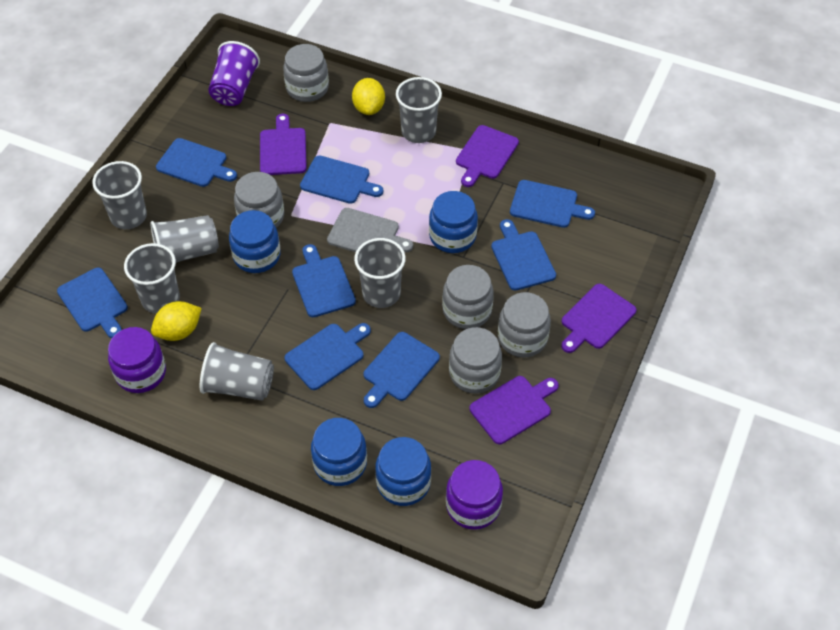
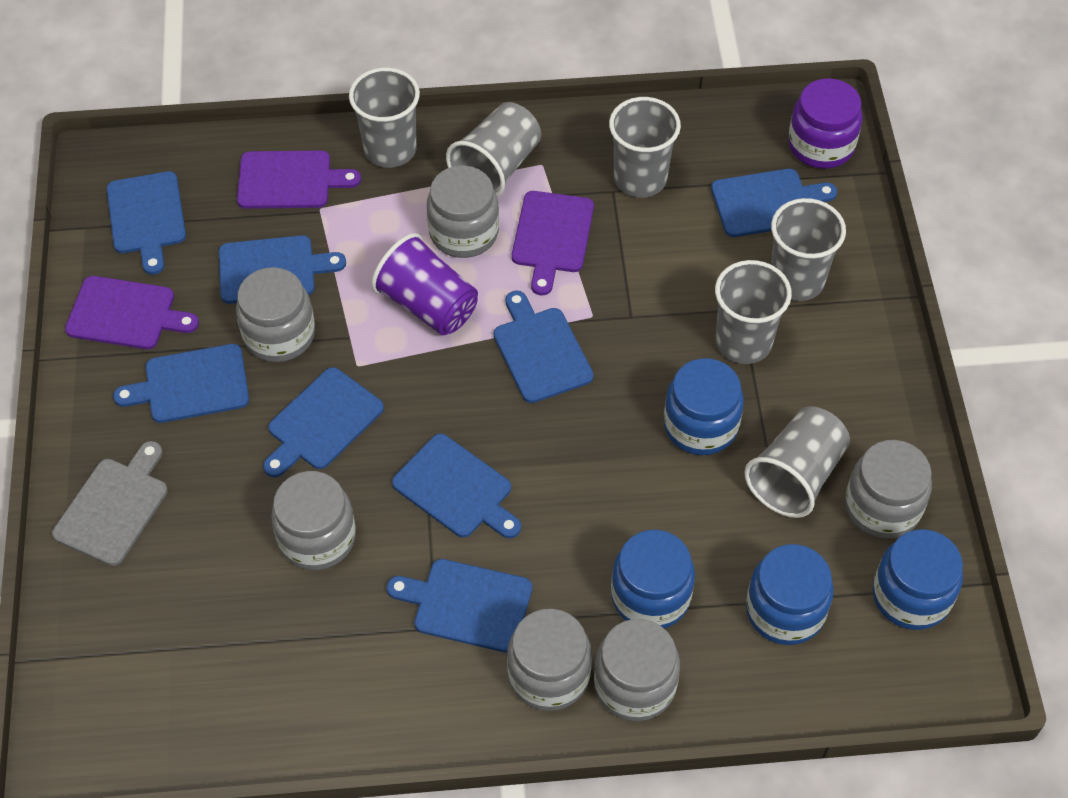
grey jar: 5 -> 6
purple cutting board: 4 -> 3
purple jar: 2 -> 1
yellow lemon: 2 -> 0

